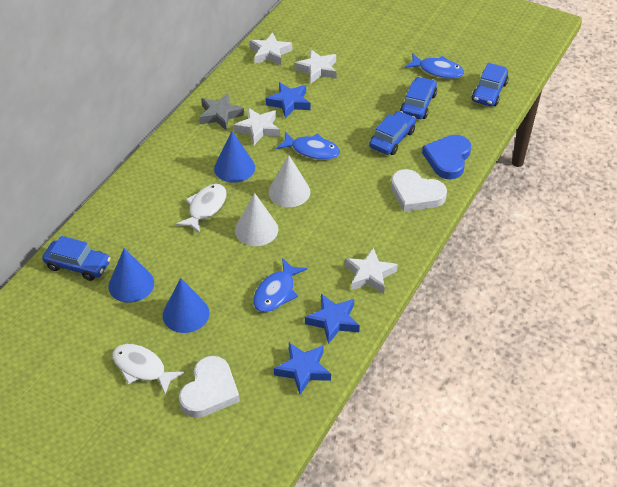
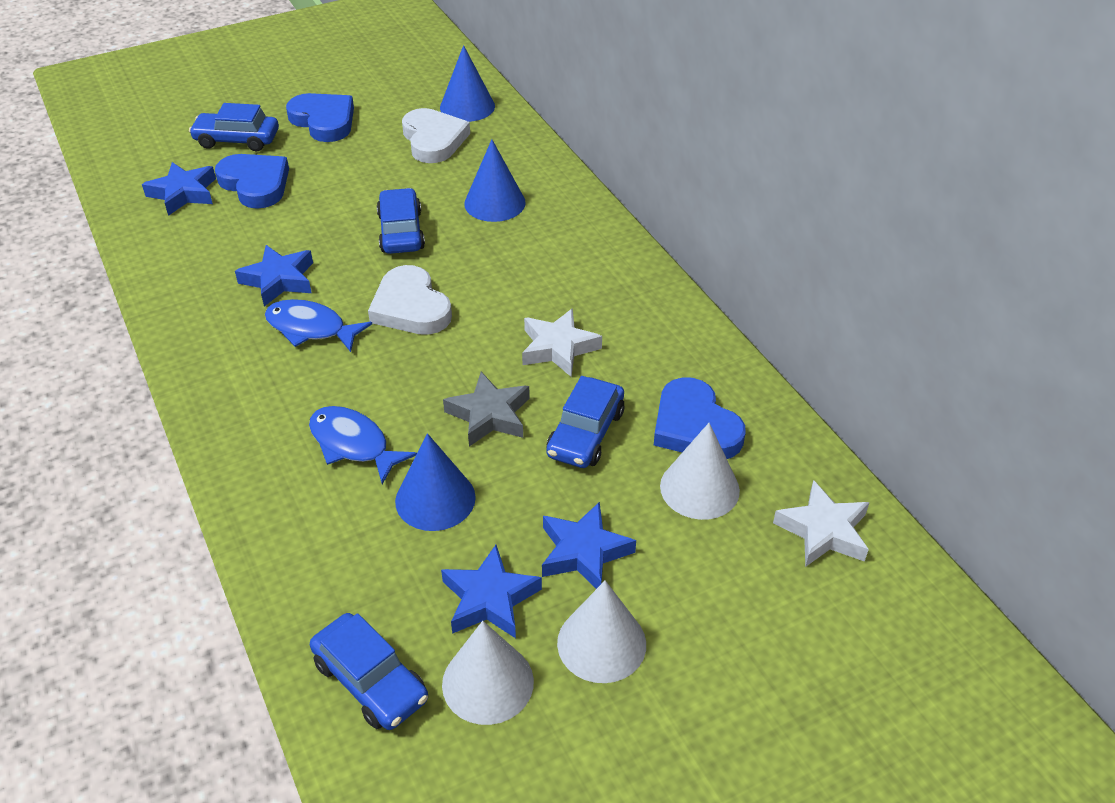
blue fish: 3 -> 2
blue heart: 1 -> 3
blue star: 3 -> 4
white cone: 2 -> 3
white fish: 2 -> 0
white star: 4 -> 2

